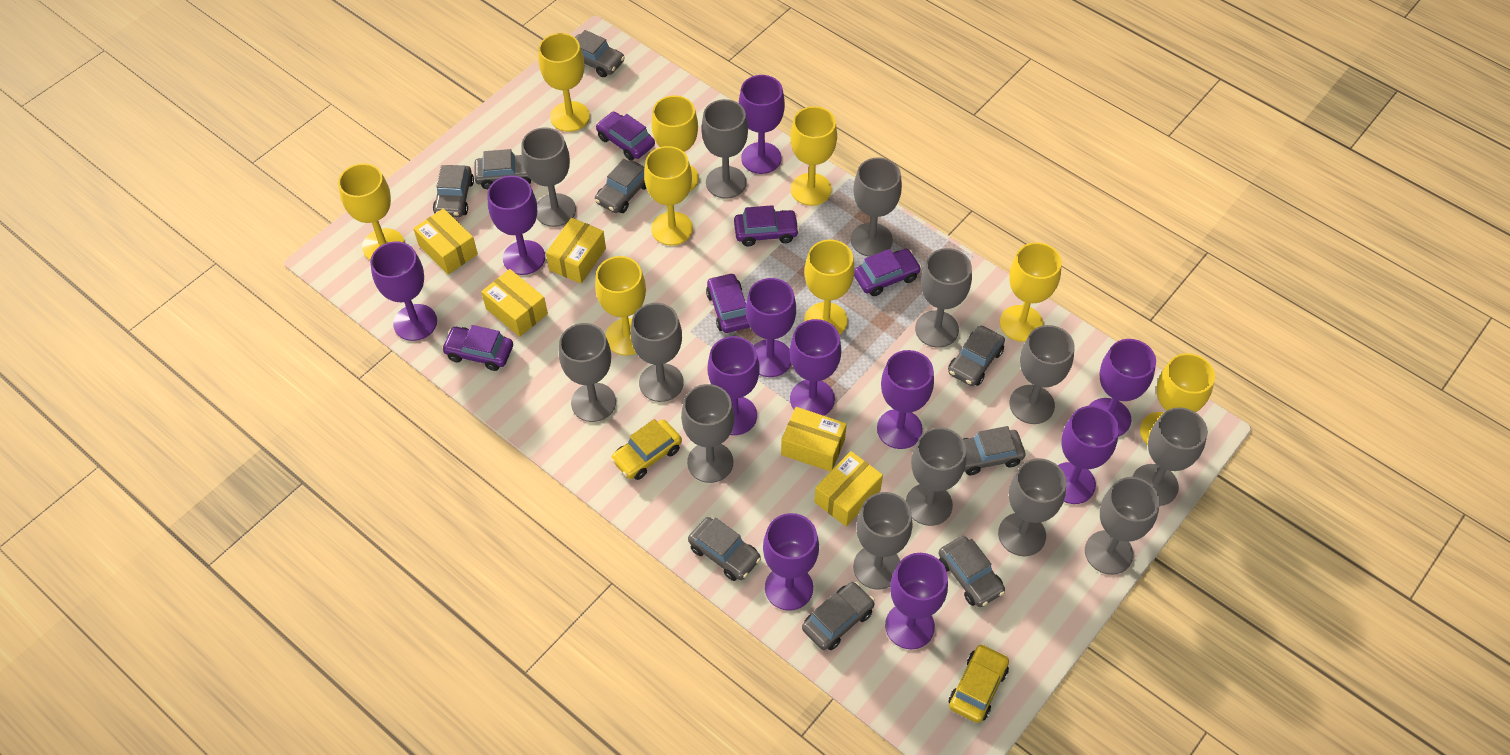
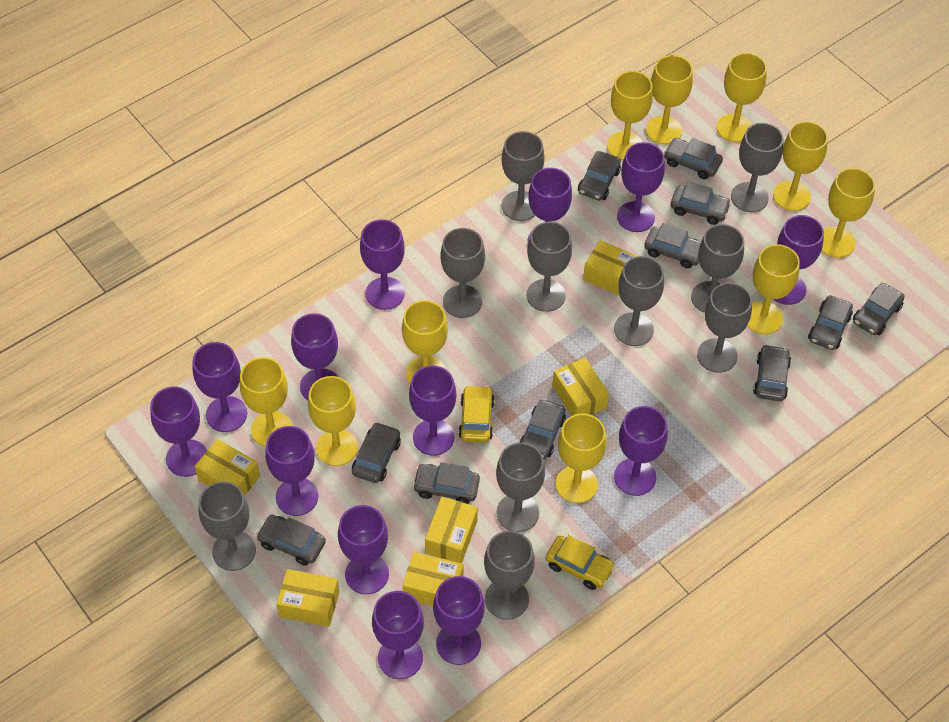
grey car: 9 -> 11
grey goblet: 13 -> 10
purple car: 5 -> 0
purple goblet: 11 -> 13
yellow box: 5 -> 6
yellow goblet: 9 -> 10

